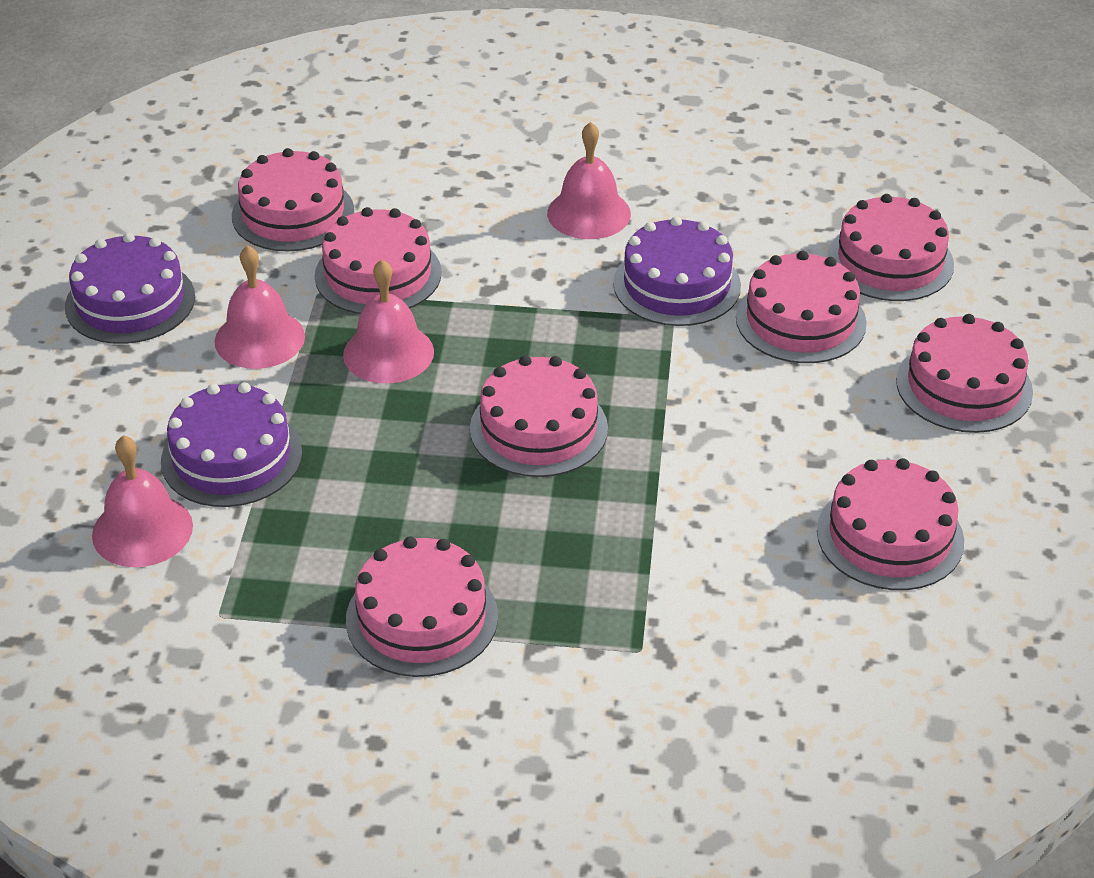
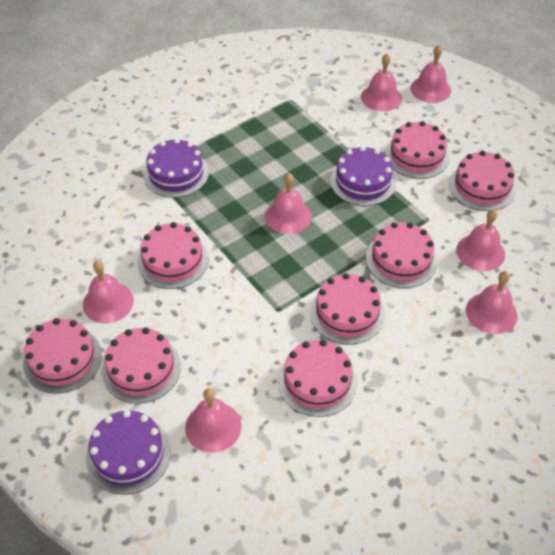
pink bell: 4 -> 7

